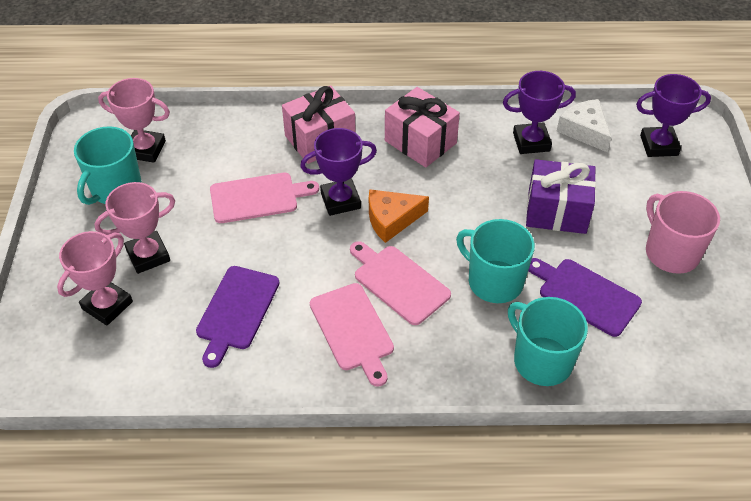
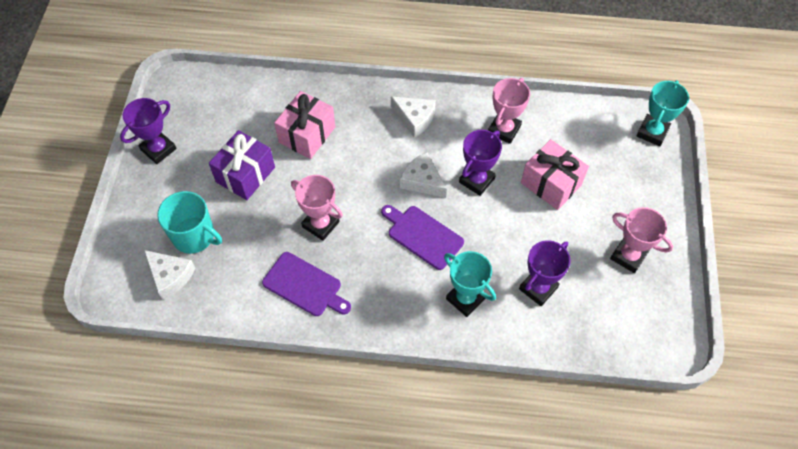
orange cheese: 1 -> 0
pink cutting board: 3 -> 0
pink mug: 1 -> 0
turquoise mug: 3 -> 1
turquoise trophy: 0 -> 2
white cheese: 1 -> 3

